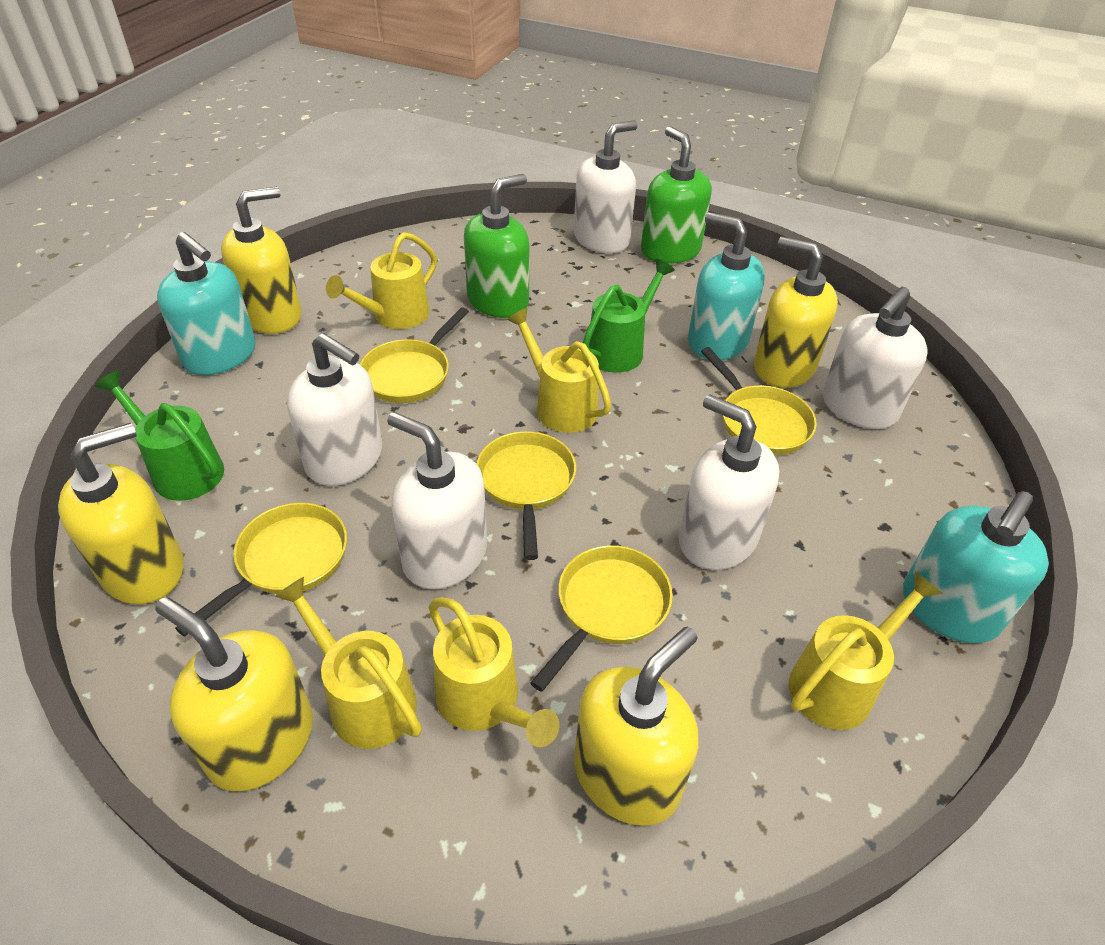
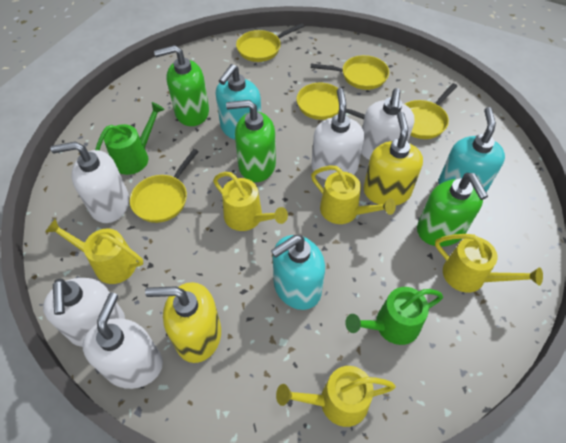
green soap dispenser: 2 -> 3
yellow soap dispenser: 5 -> 2

